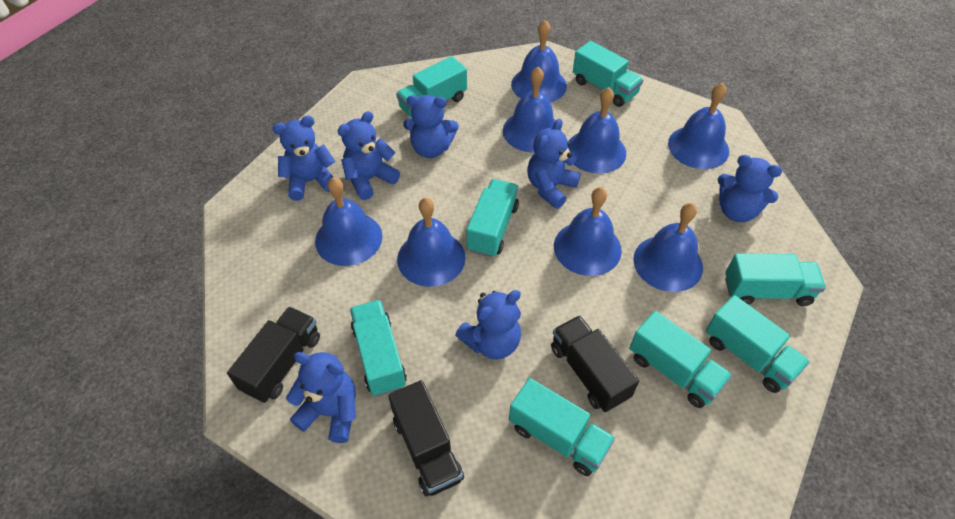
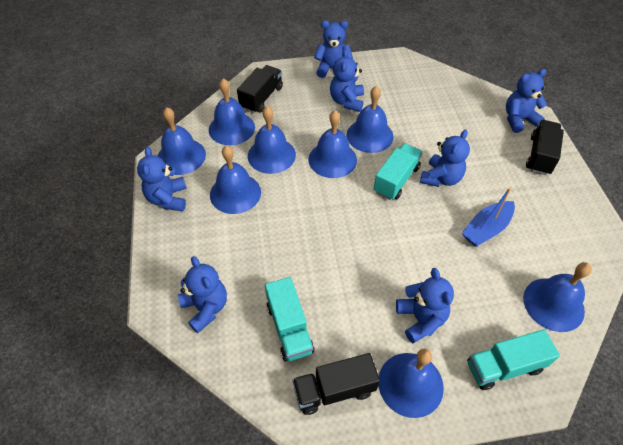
blue boat: 0 -> 1
turquoise truck: 8 -> 3

